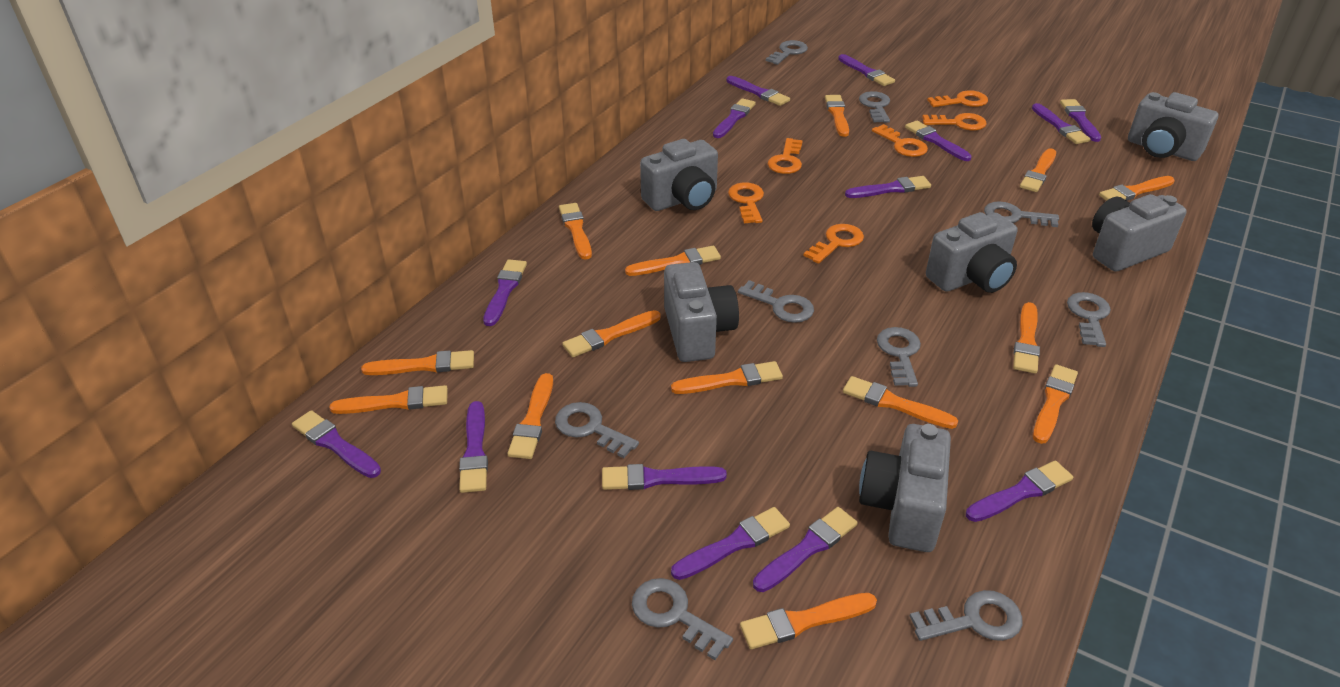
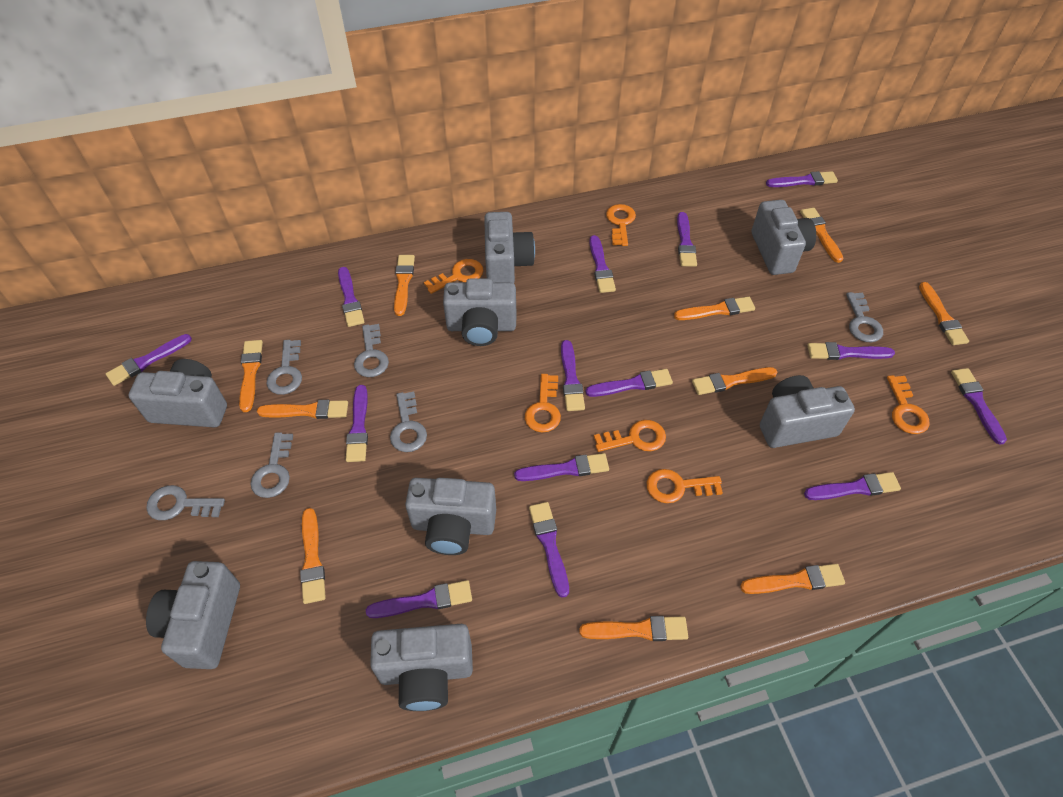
grey camera: 6 -> 8
grey key: 9 -> 6
orange brush: 14 -> 10

